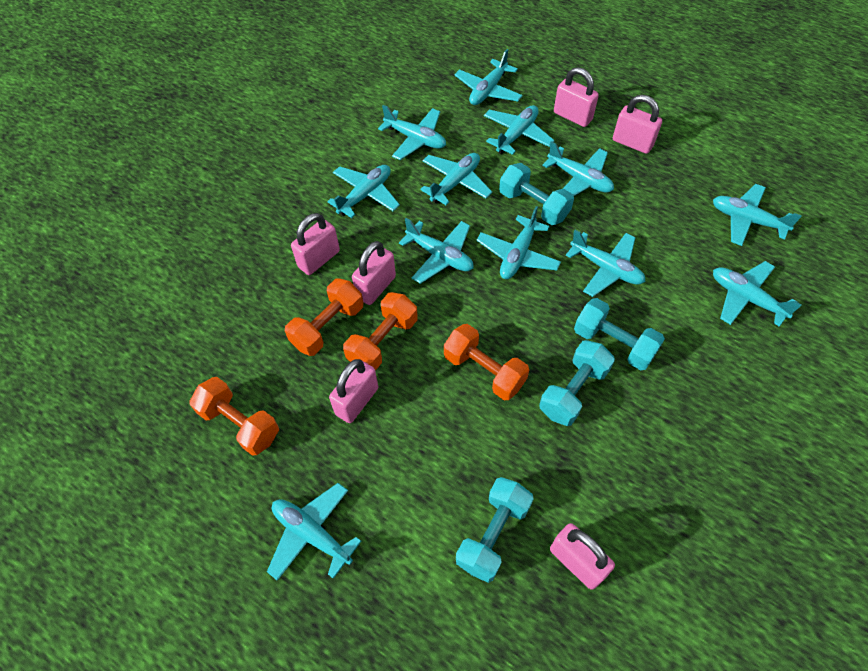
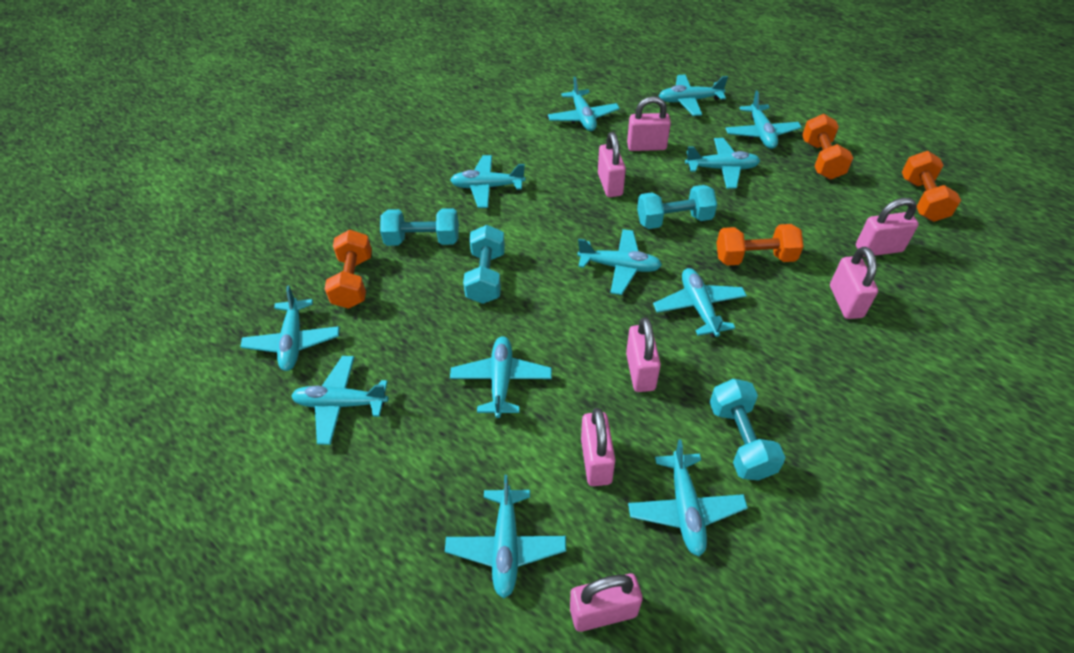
pink padlock: 6 -> 7

